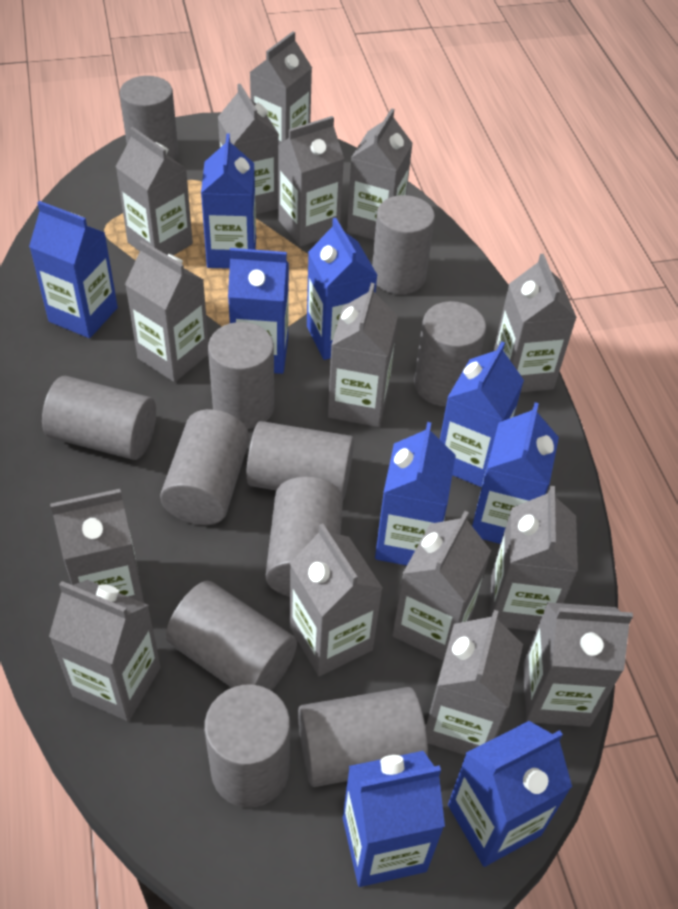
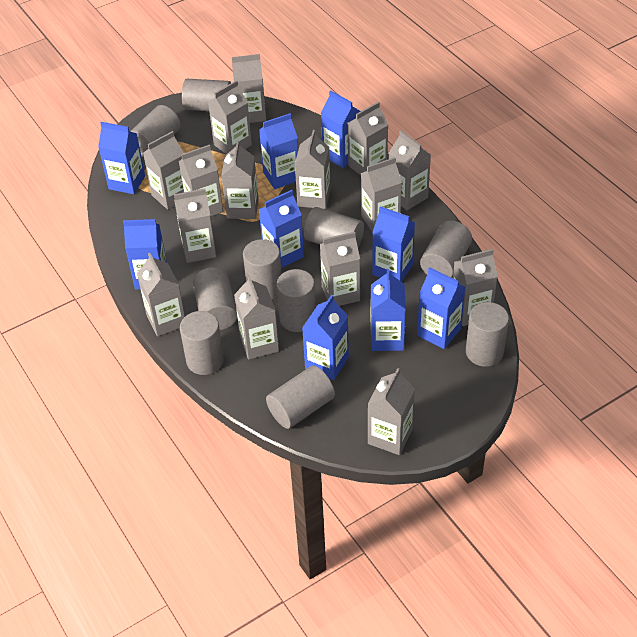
grey cylinder: 11 -> 10

